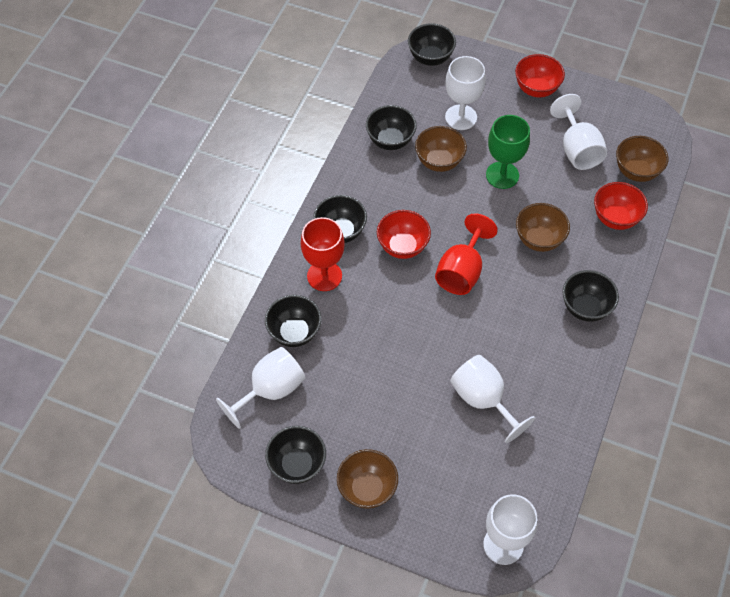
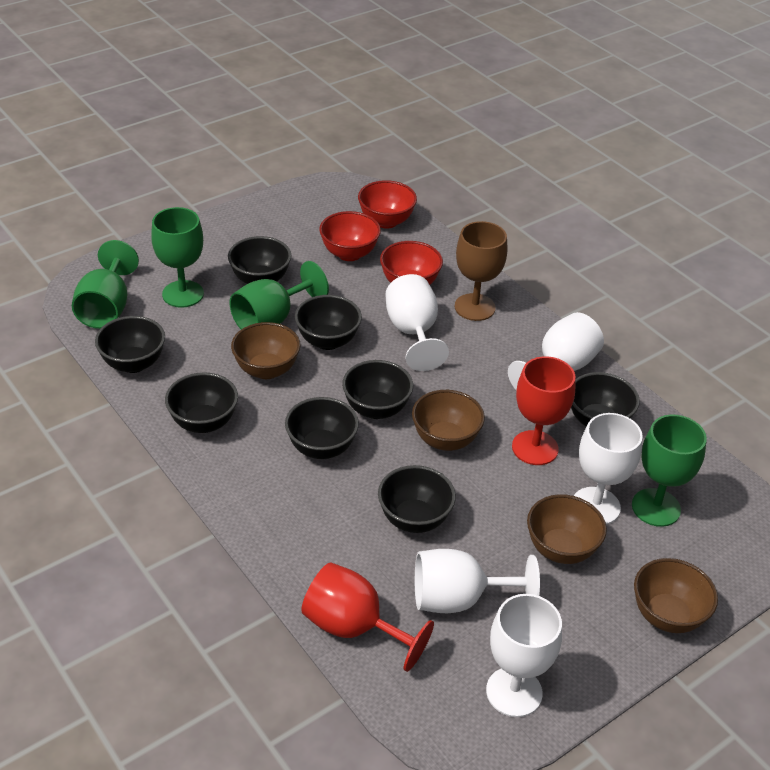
black bowl: 6 -> 8
brown goblet: 0 -> 1
green goblet: 1 -> 4

